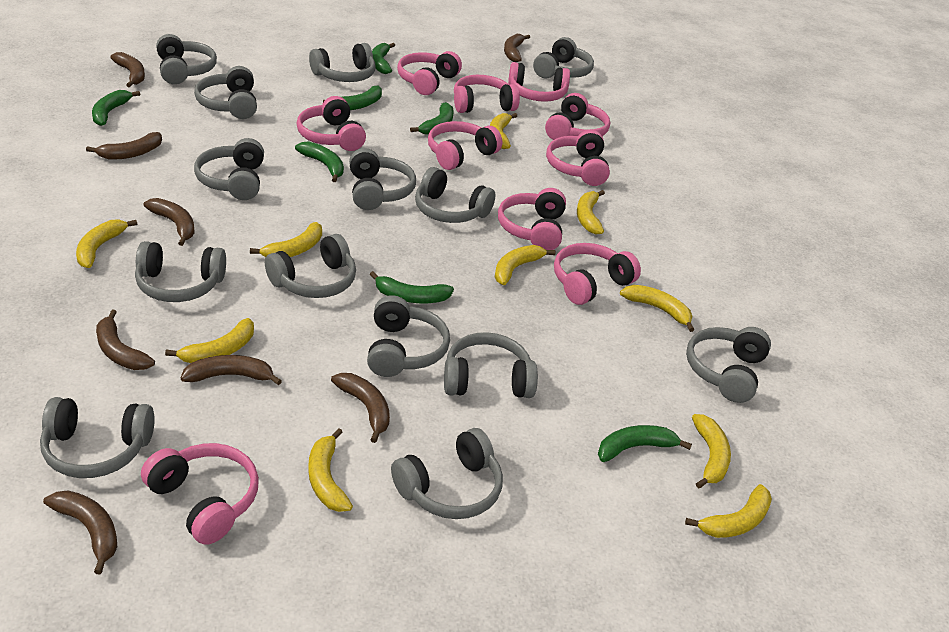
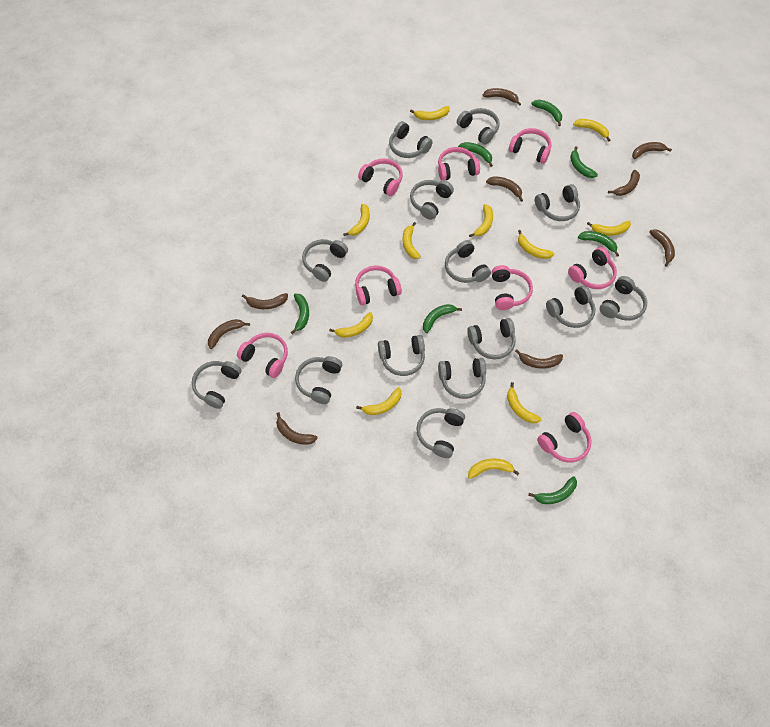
brown banana: 8 -> 9
pink headphones: 10 -> 8
yellow banana: 10 -> 11

